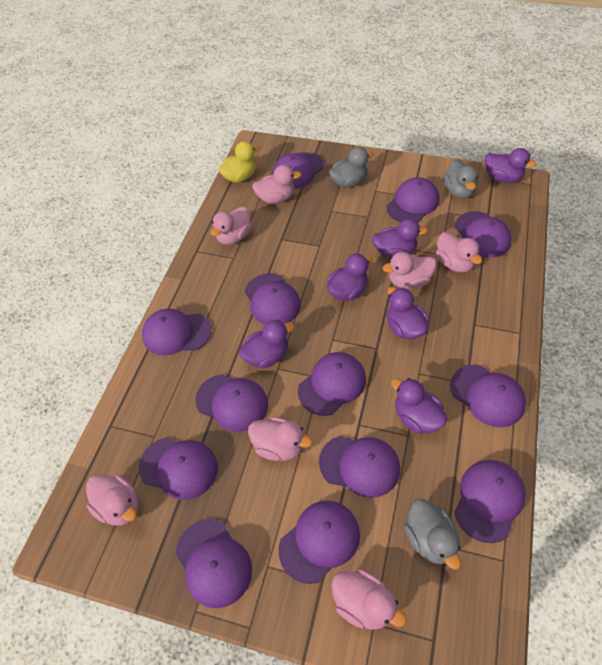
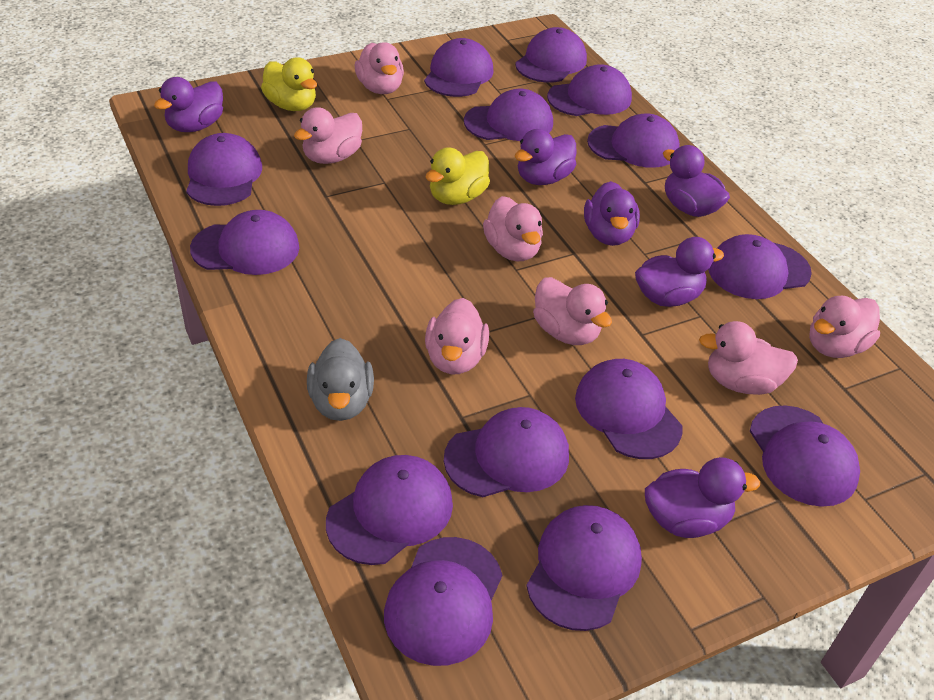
grey duck: 3 -> 1
purple cap: 13 -> 14
yellow duck: 1 -> 2

